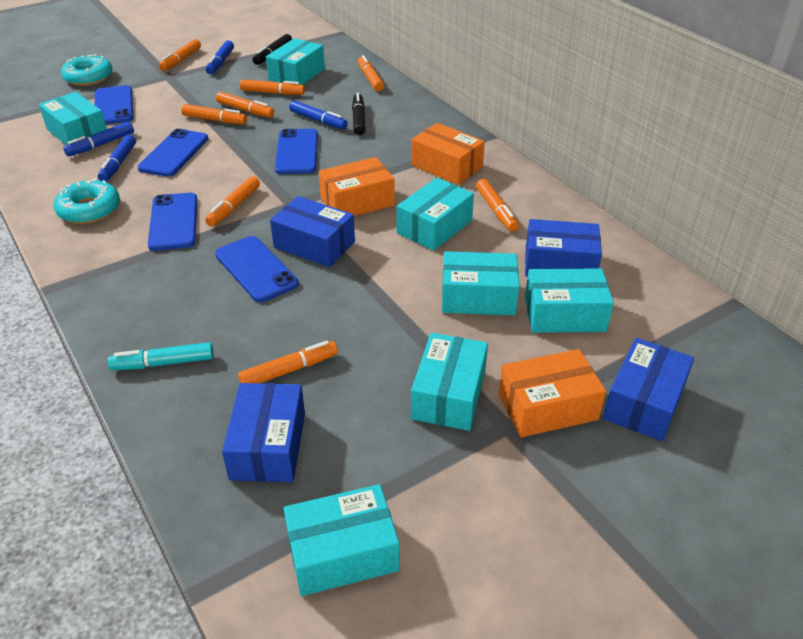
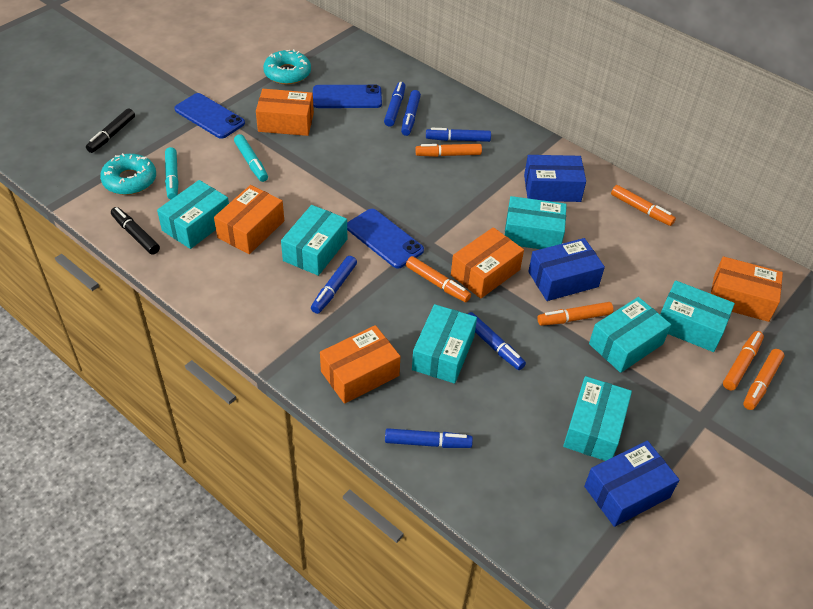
blue box: 4 -> 3
blue marker: 4 -> 6
blue phone: 5 -> 3
orange box: 3 -> 5
orange marker: 8 -> 6
turquoise marker: 1 -> 2

